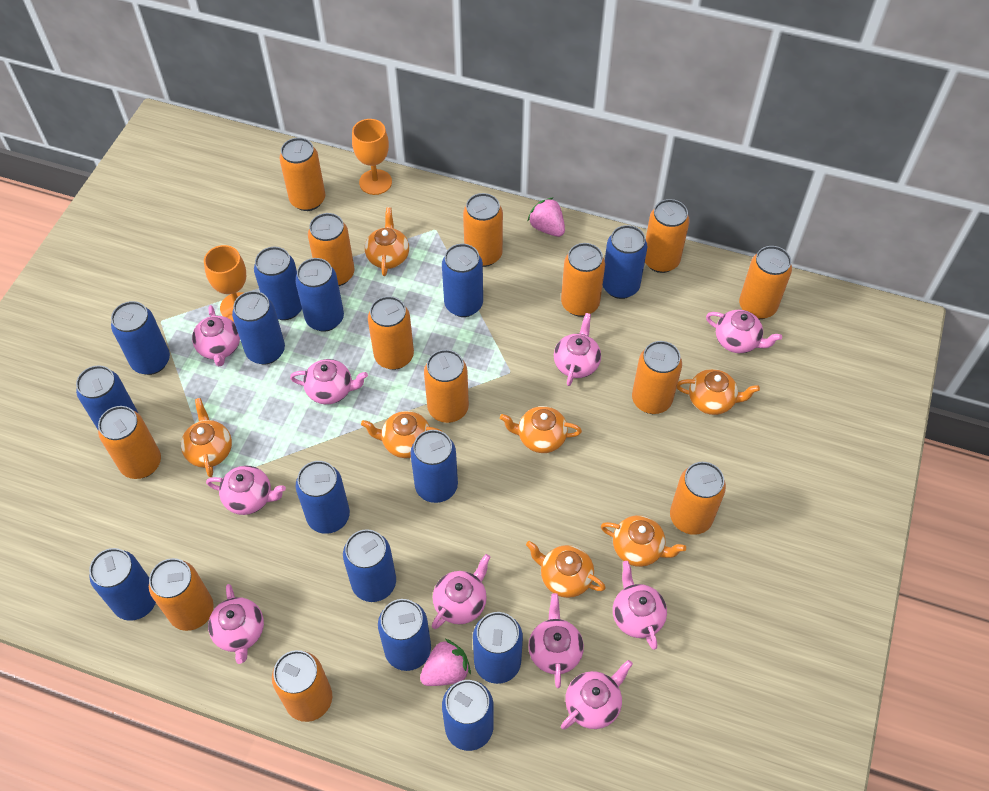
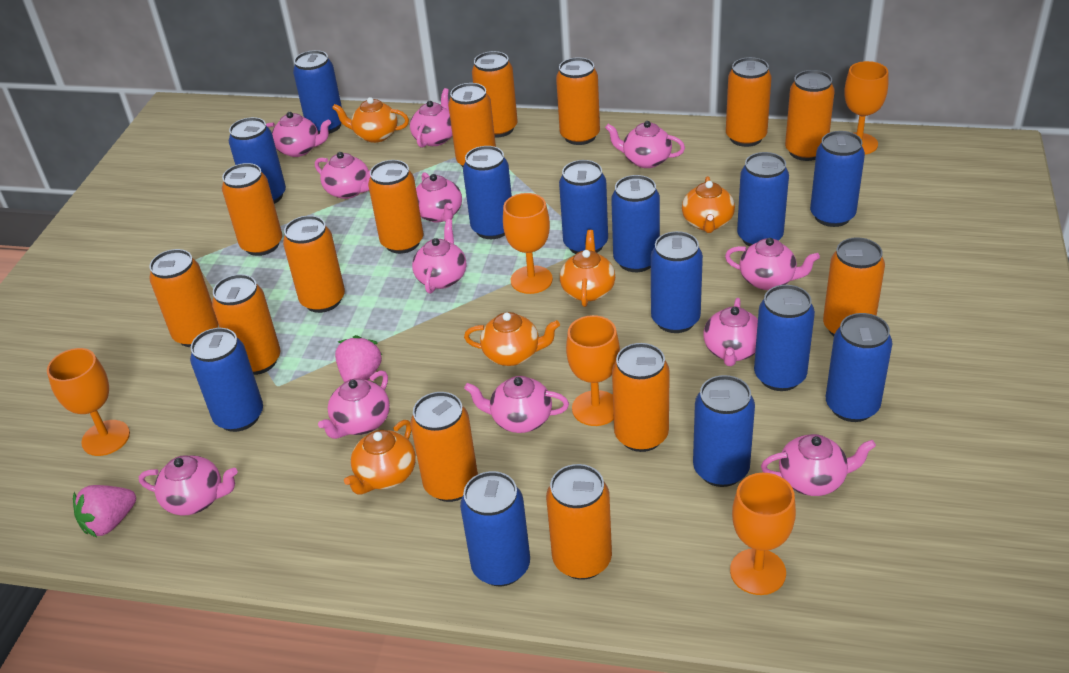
blue can: 14 -> 13
orange can: 13 -> 14
orange goblet: 2 -> 5
orange teapot: 7 -> 5
pink teapot: 10 -> 12

